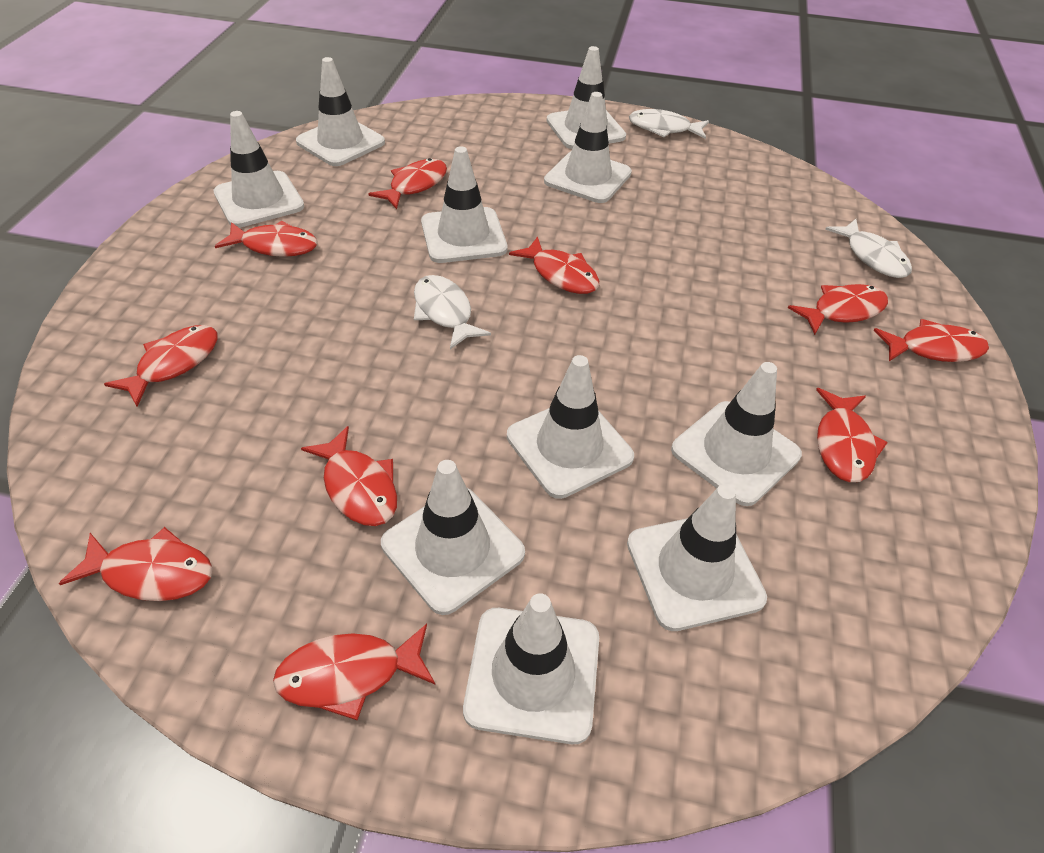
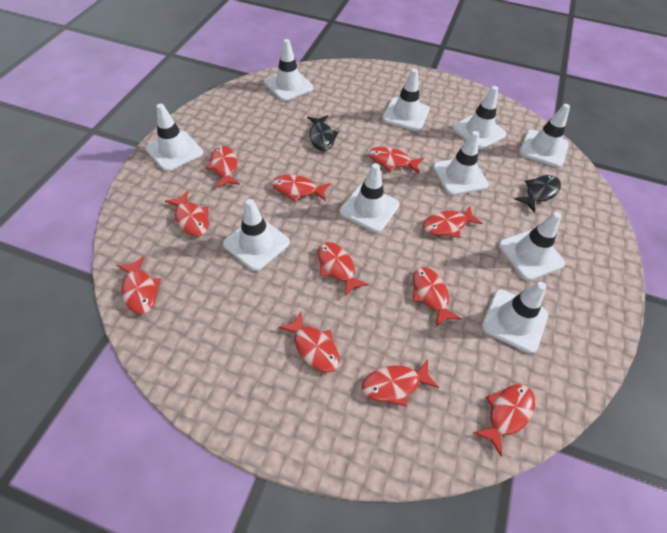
black fish: 0 -> 2
red fish: 10 -> 11
white fish: 3 -> 0

